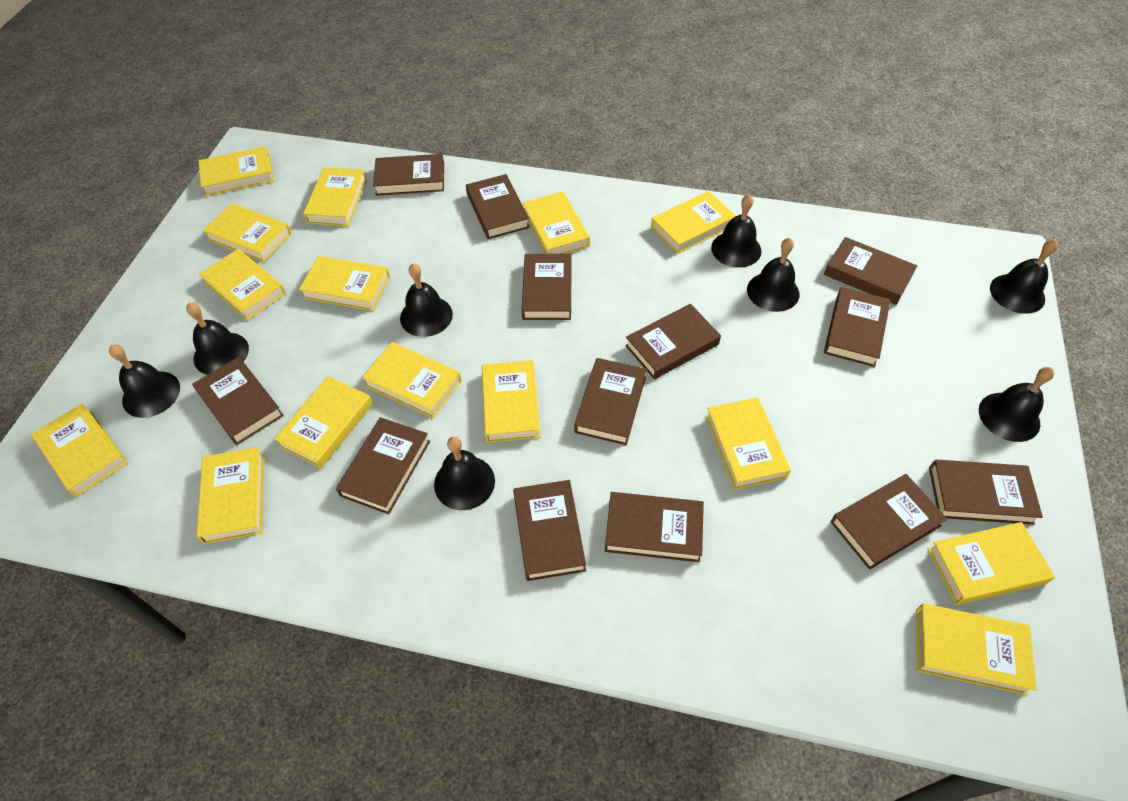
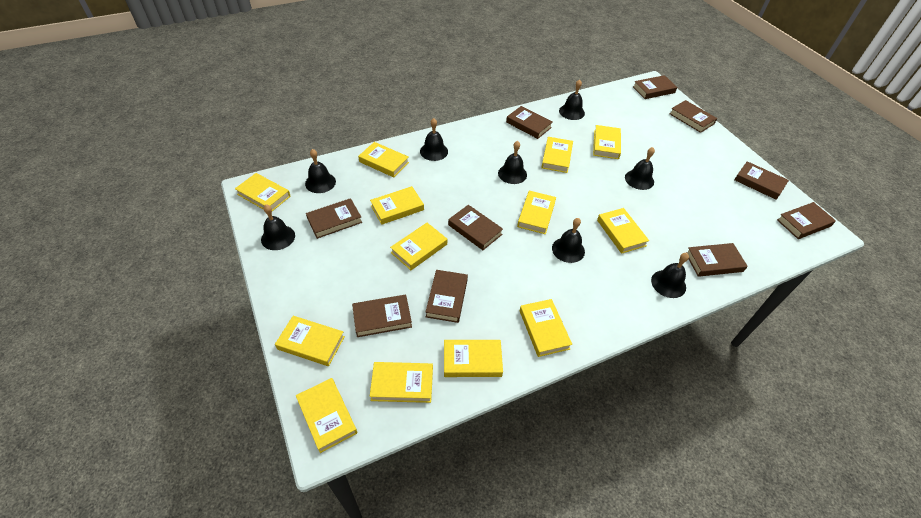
brown book: 13 -> 10
yellow book: 15 -> 13

